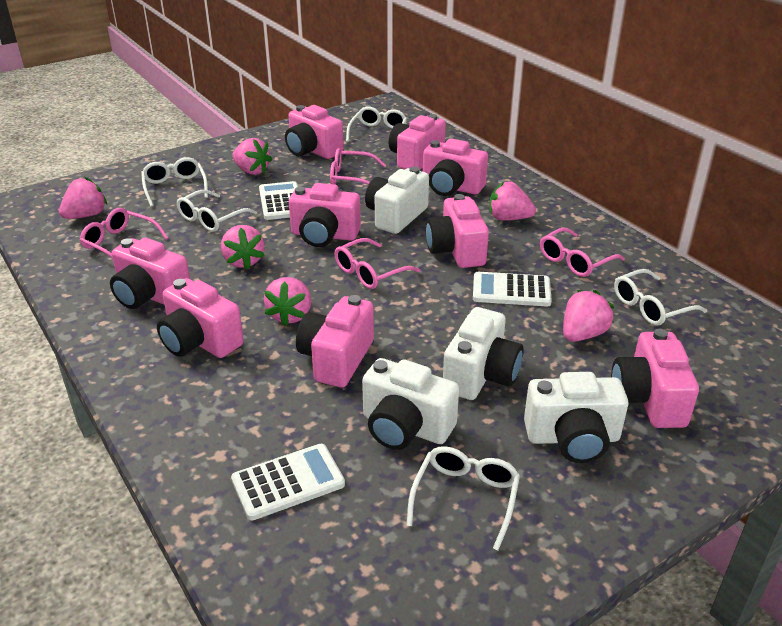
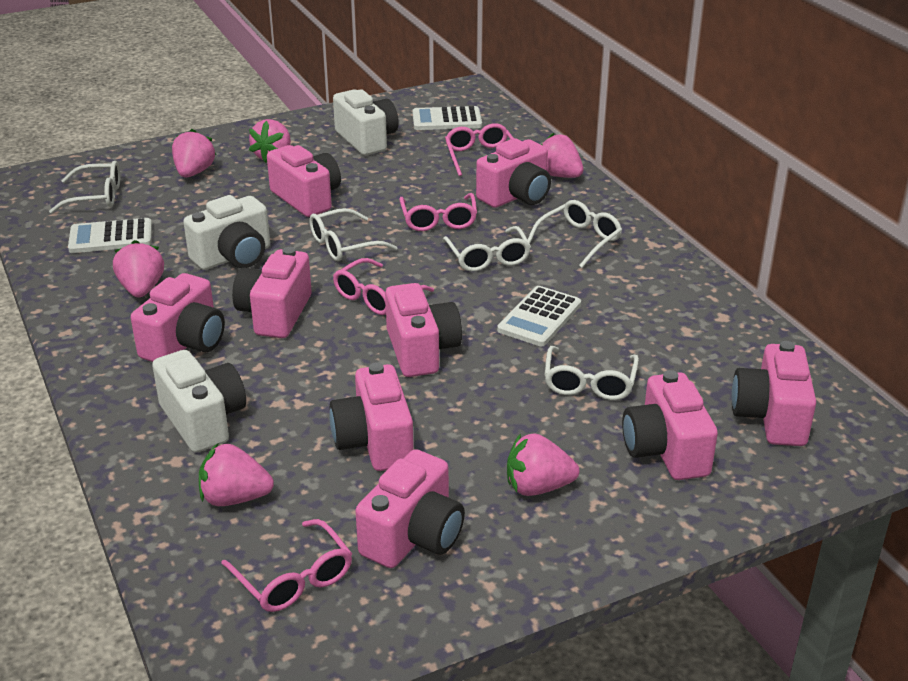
white camera: 4 -> 3

